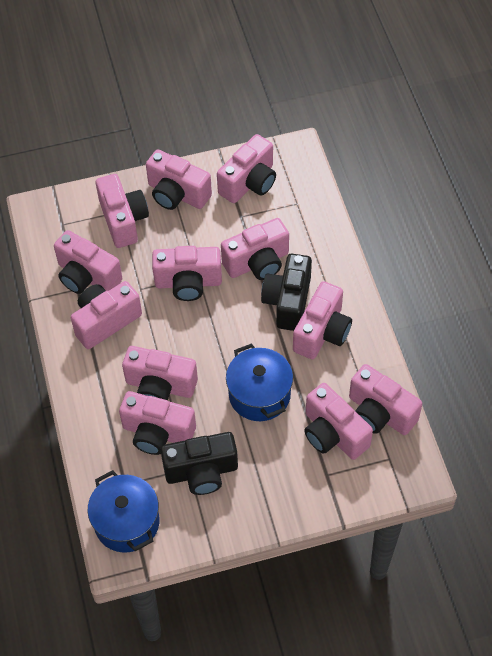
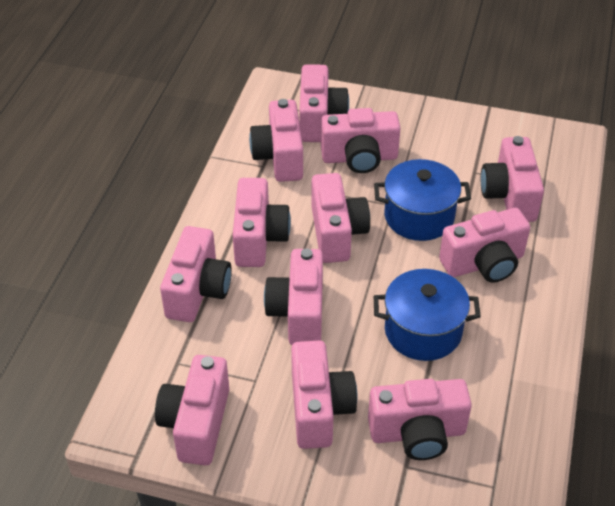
black camera: 2 -> 0

